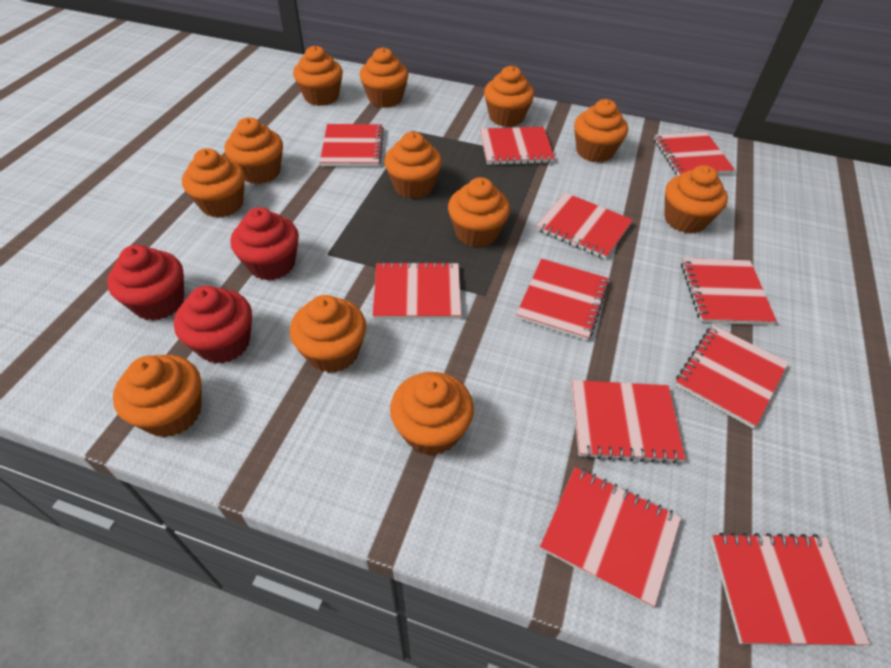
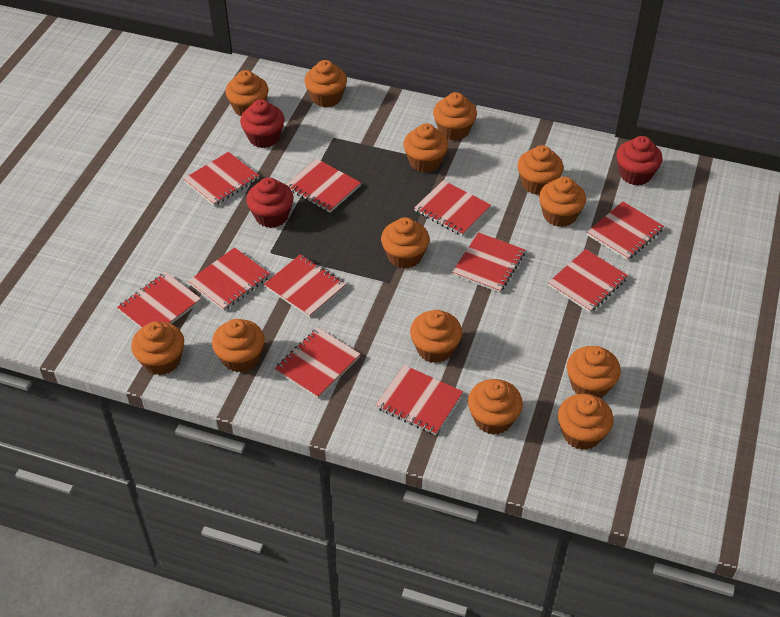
orange cupcake: 12 -> 13

